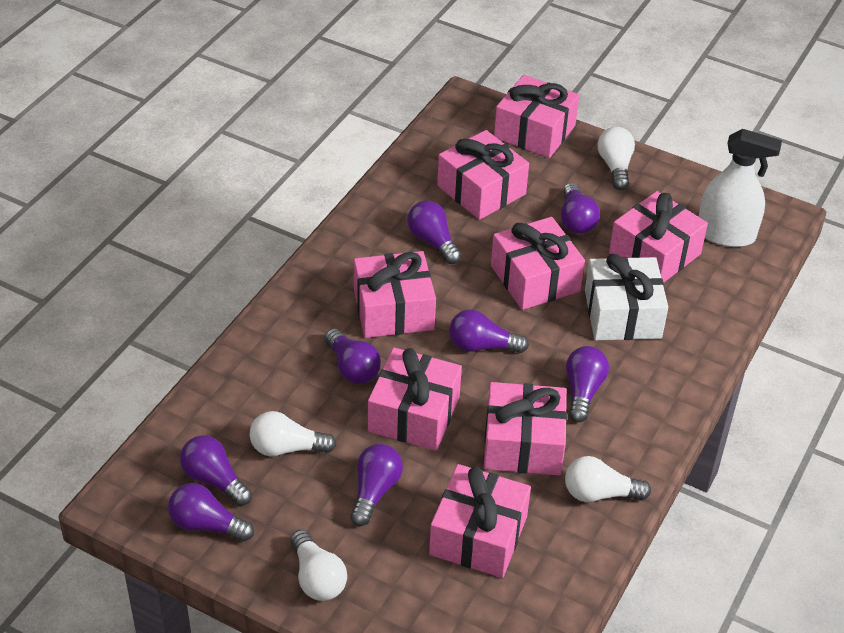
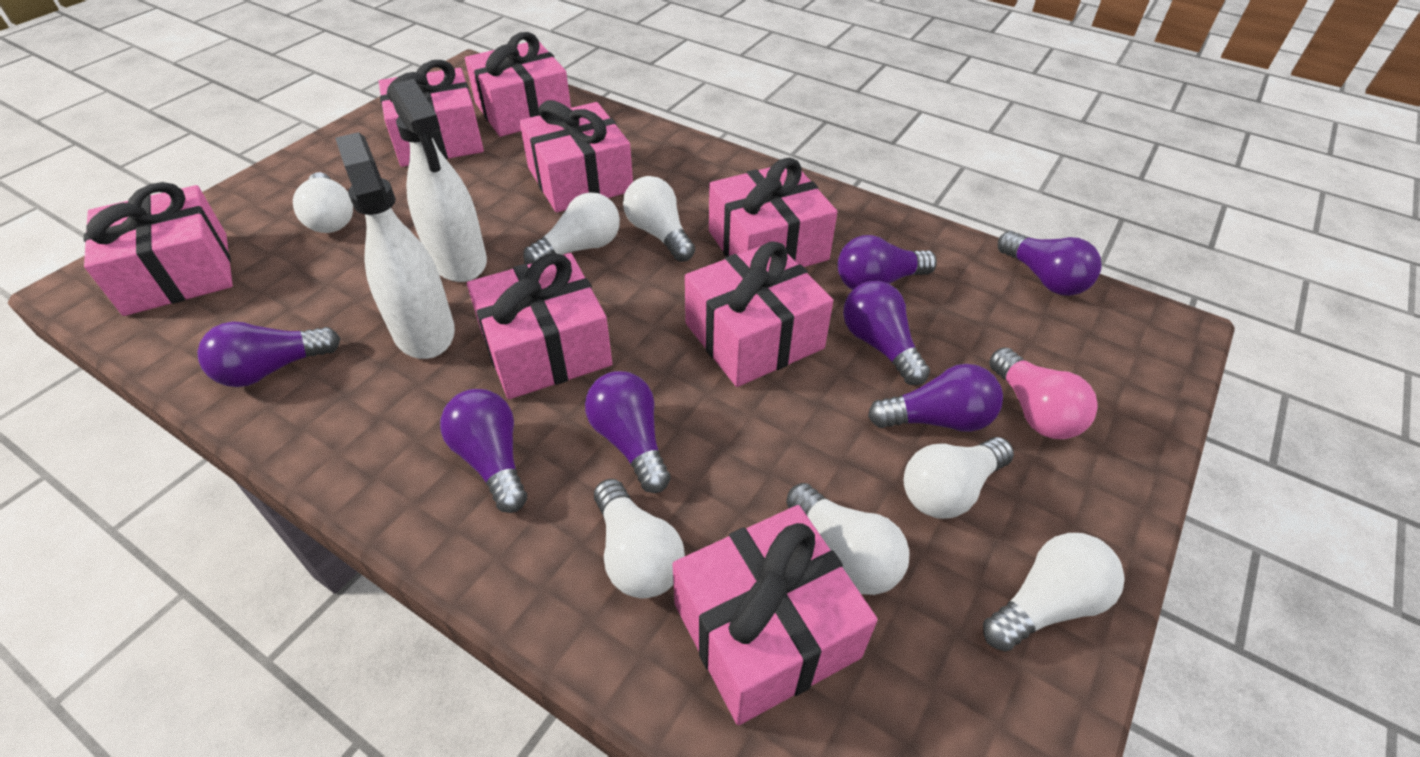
pink light bulb: 0 -> 1
purple light bulb: 8 -> 7
white gift: 1 -> 0
white light bulb: 4 -> 7
white spray bottle: 1 -> 2

